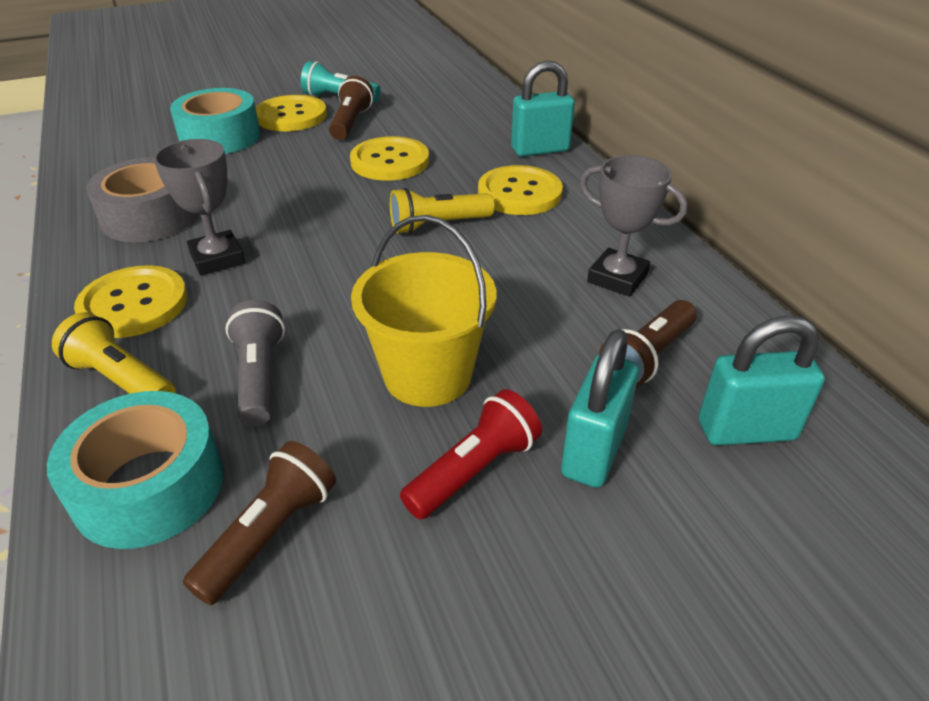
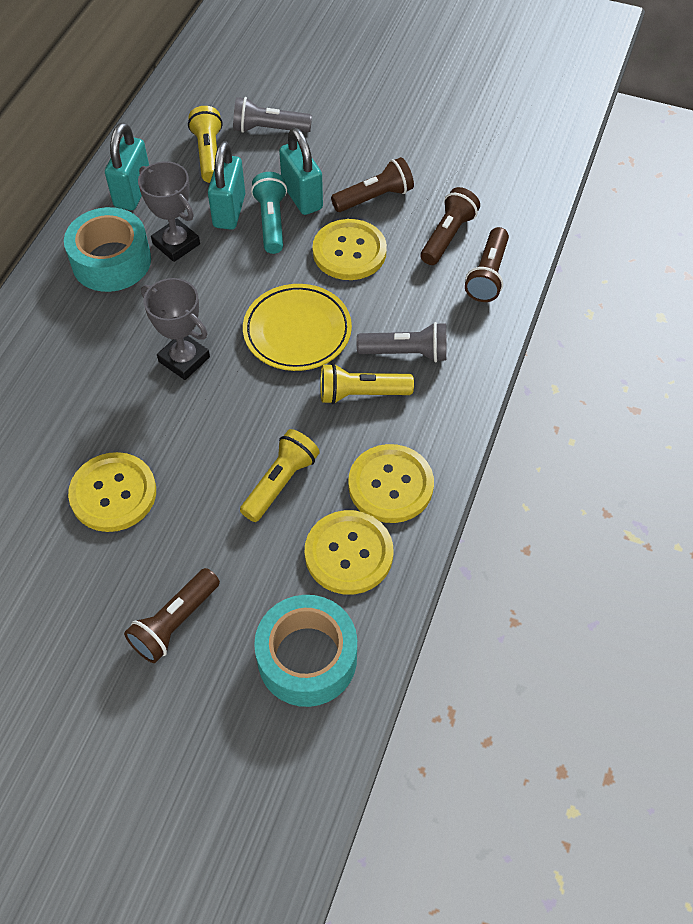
brown flashlight: 3 -> 4
grey flashlight: 1 -> 2
grey tape: 1 -> 0
red flashlight: 1 -> 0
yellow bucket: 1 -> 0
yellow flashlight: 2 -> 3
yellow plate: 0 -> 1

